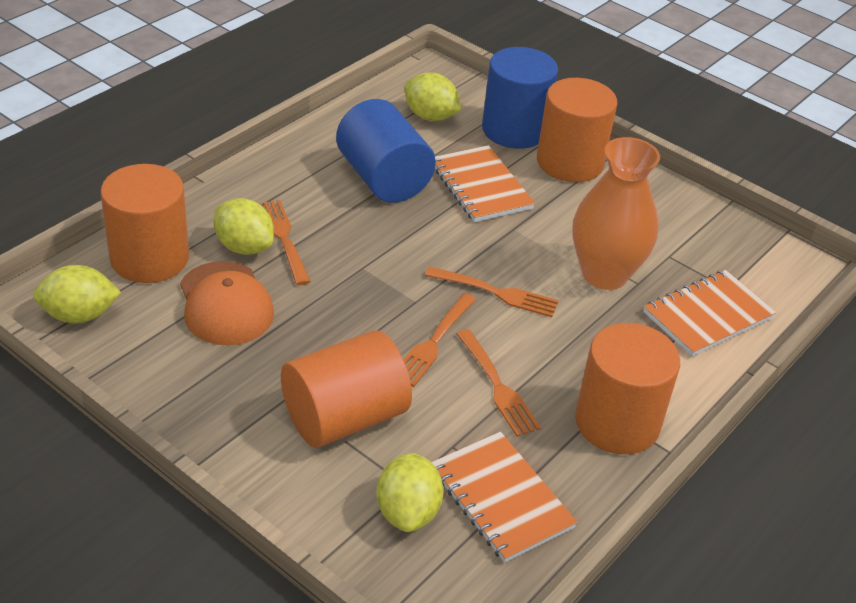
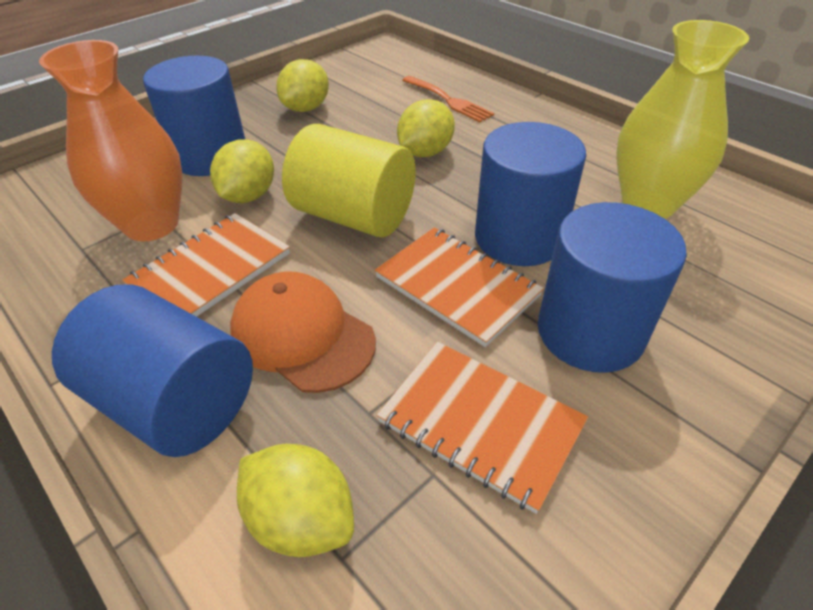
blue cylinder: 2 -> 4
orange cylinder: 4 -> 0
orange fork: 4 -> 1
yellow cylinder: 0 -> 1
yellow vase: 0 -> 1

